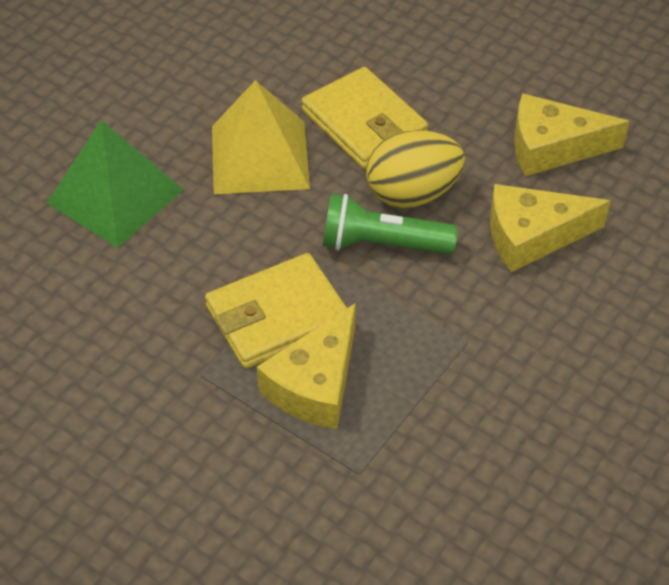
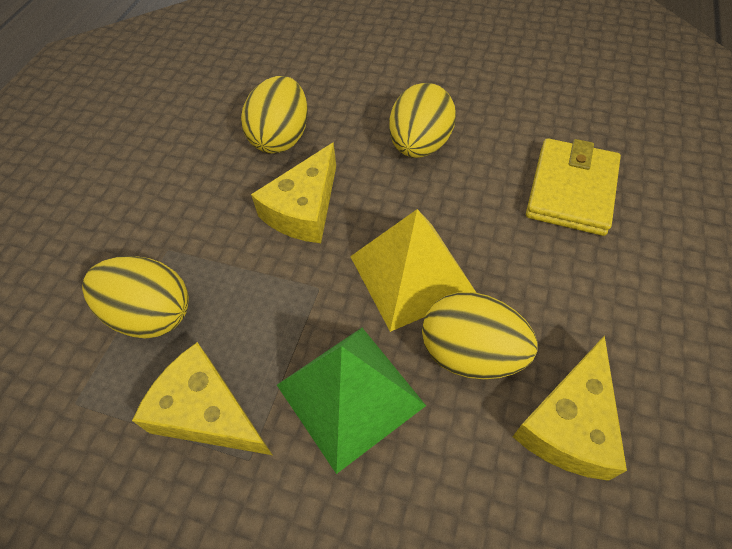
green flashlight: 1 -> 0
yellow egg: 1 -> 4
yellow wallet: 2 -> 1

